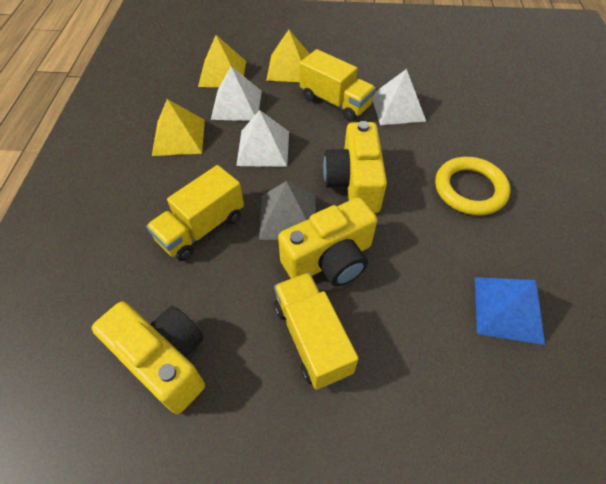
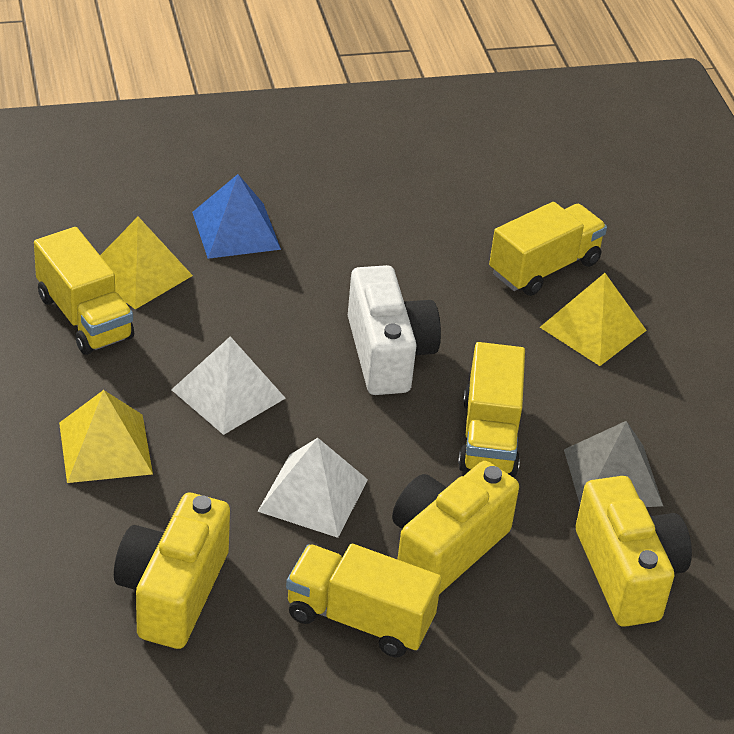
white camera: 0 -> 1
white pyramid: 3 -> 2
yellow ring: 1 -> 0
yellow truck: 3 -> 4

